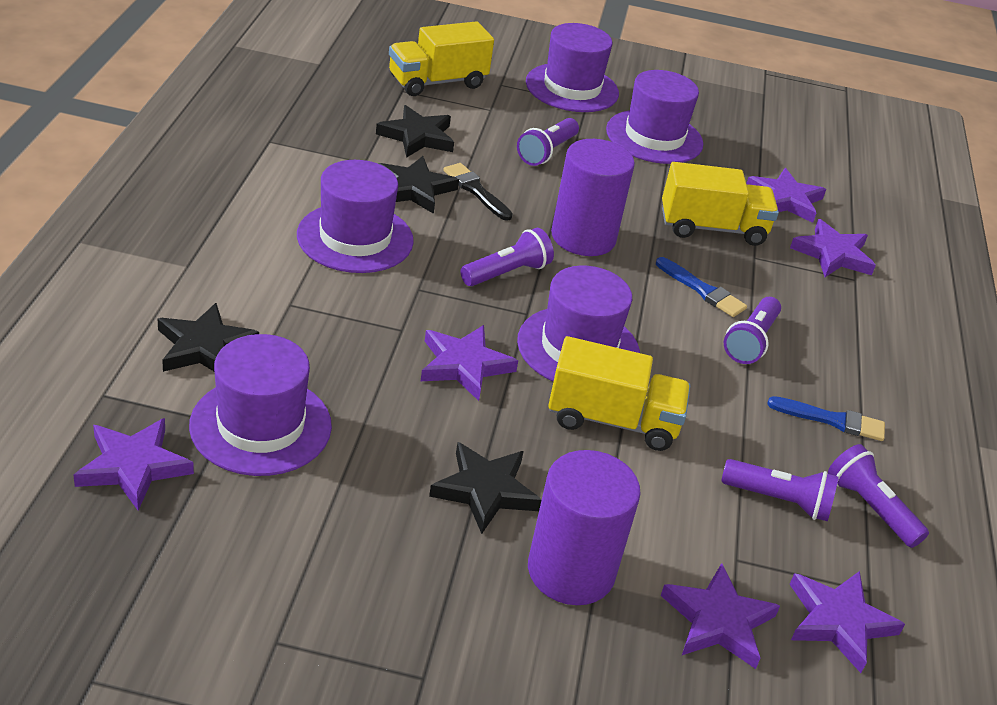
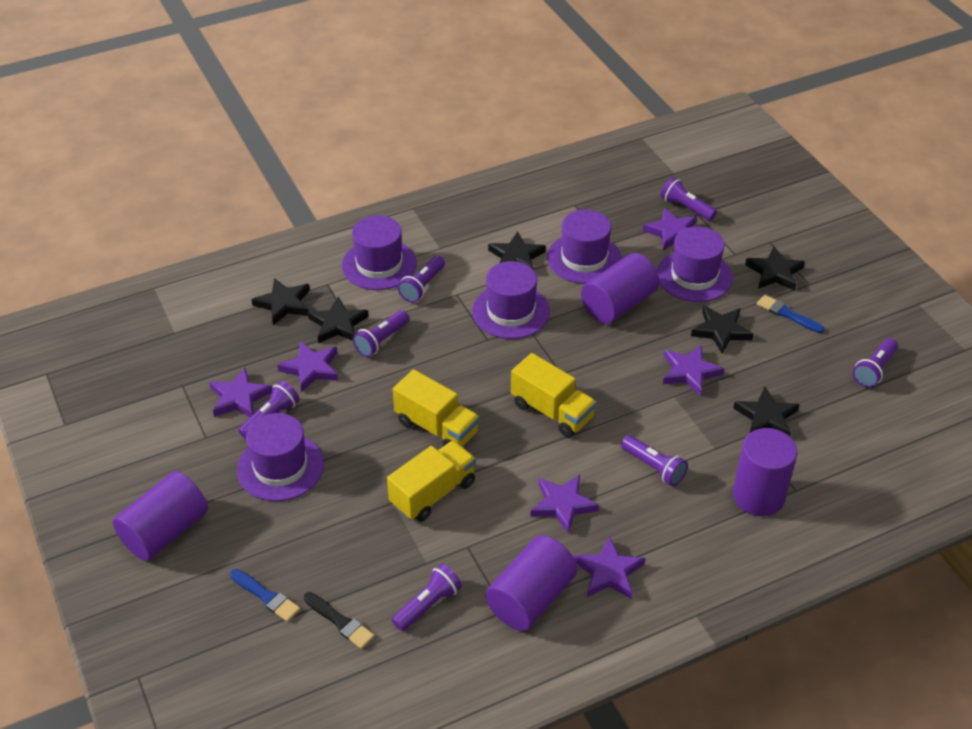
black star: 4 -> 6
purple cylinder: 2 -> 4
purple flashlight: 5 -> 7

